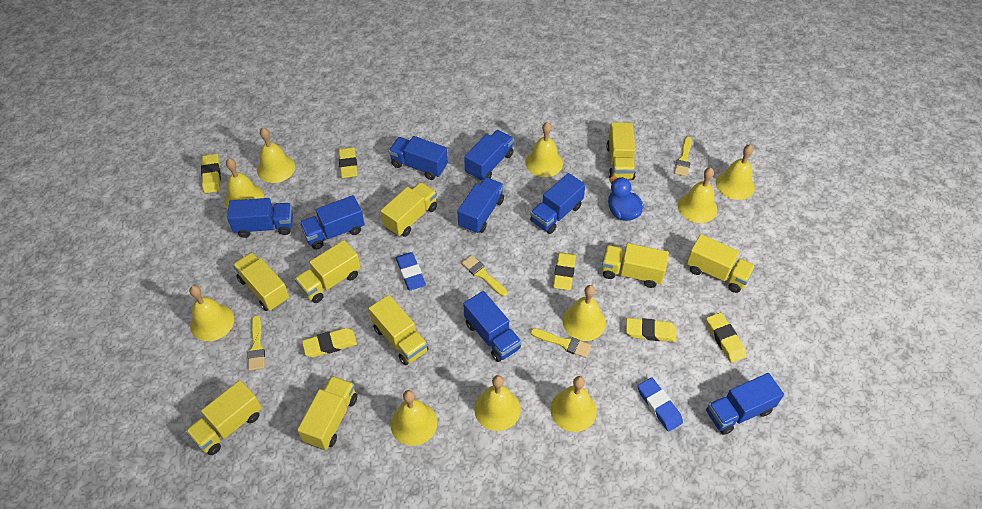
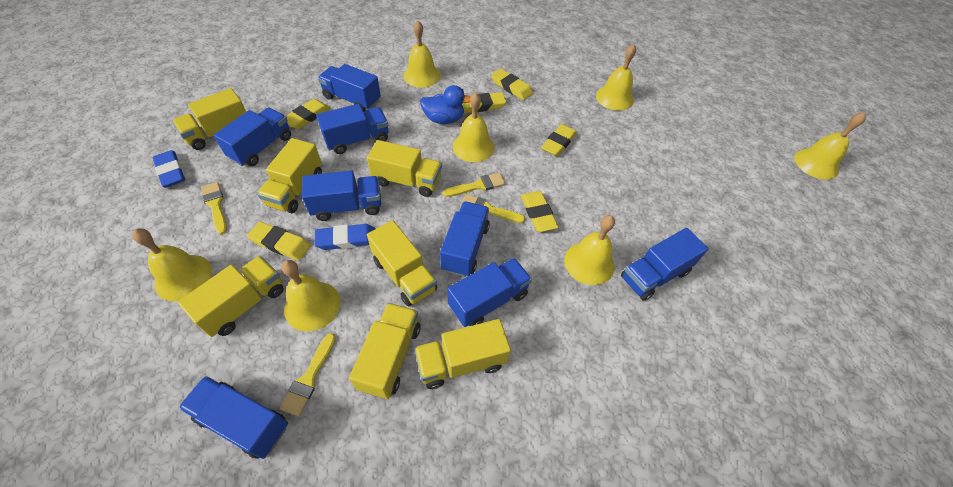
yellow bell: 10 -> 7
yellow truck: 9 -> 7

